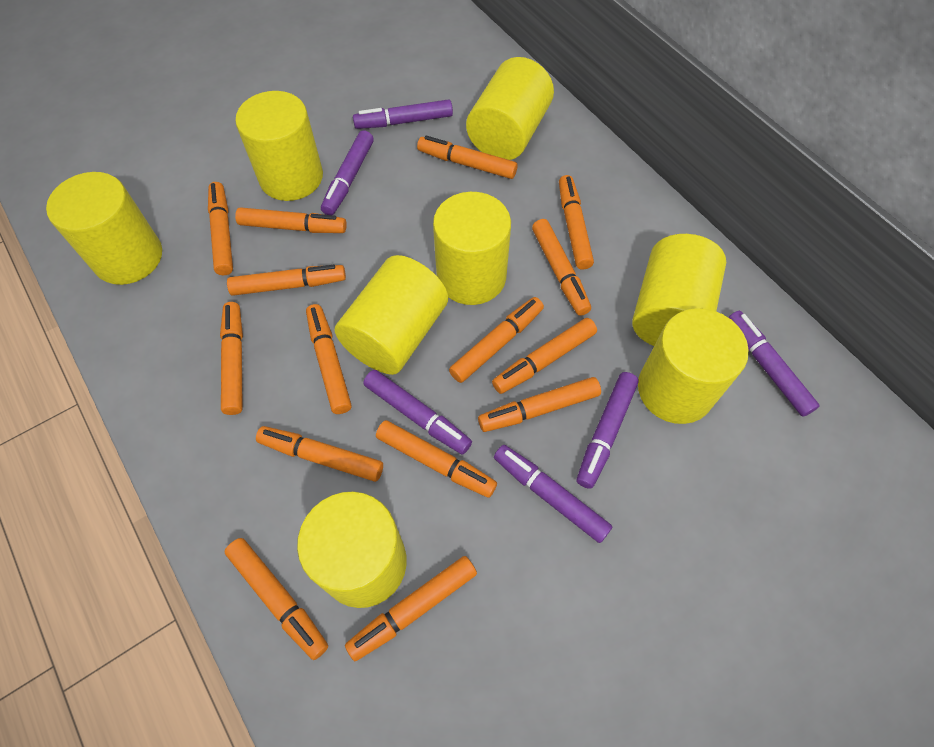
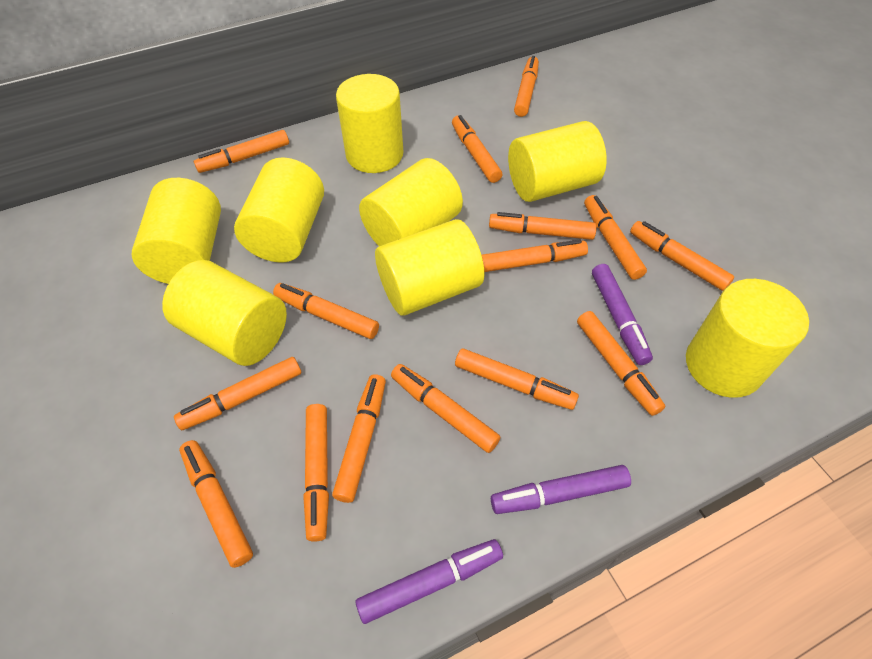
purple marker: 6 -> 3

